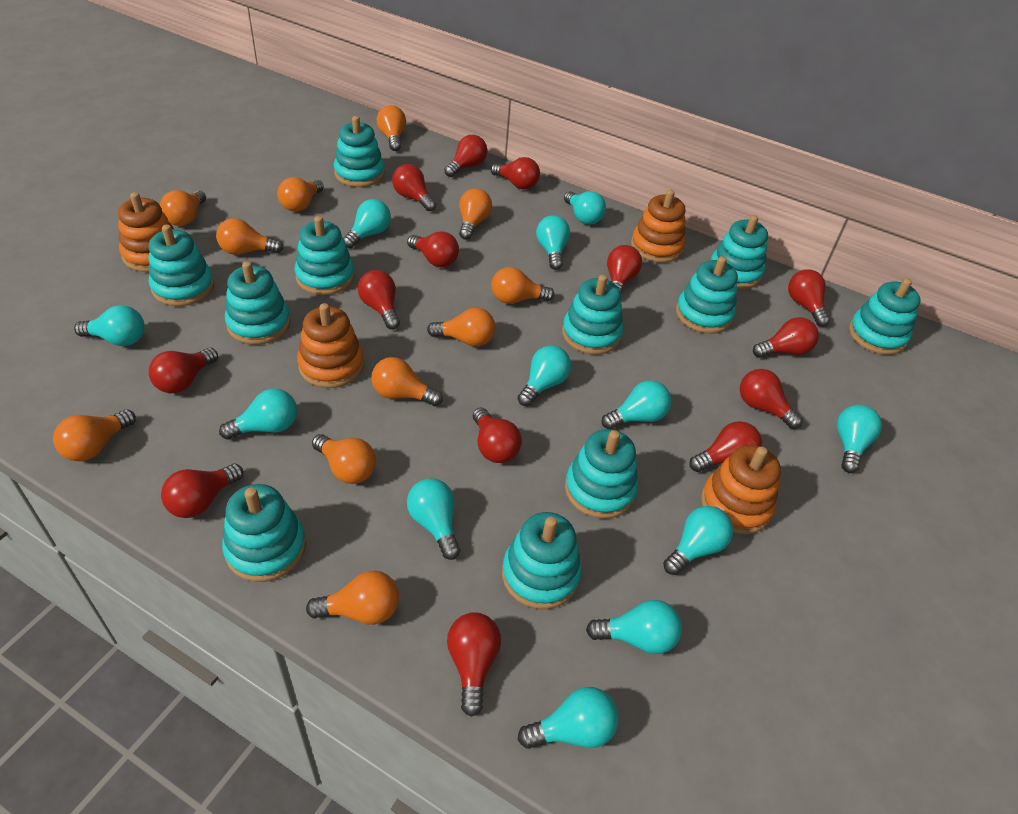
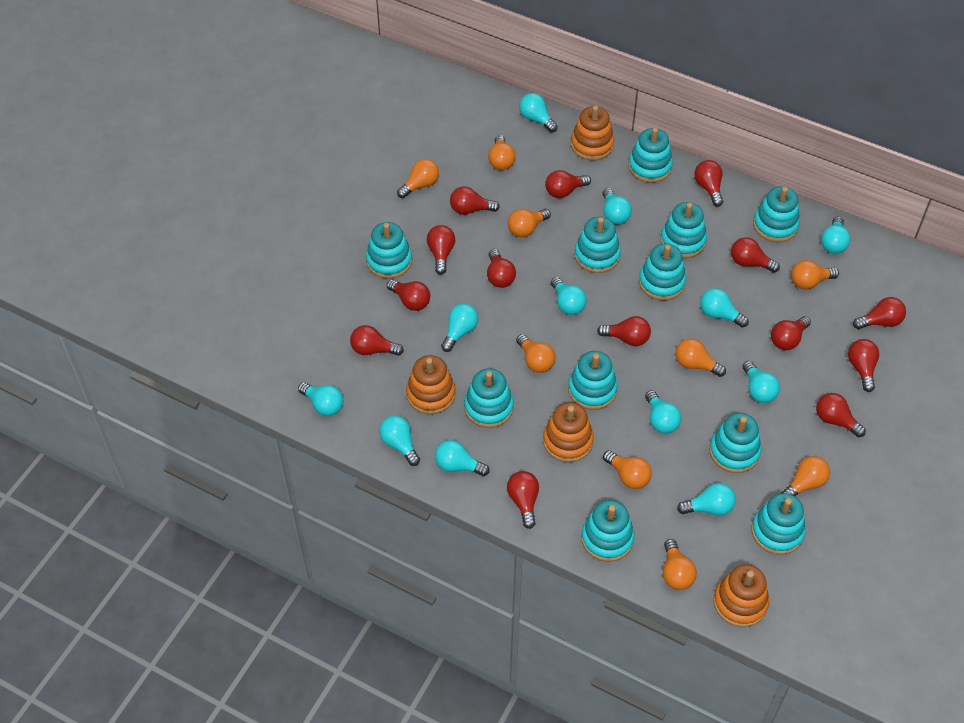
orange light bulb: 11 -> 9

